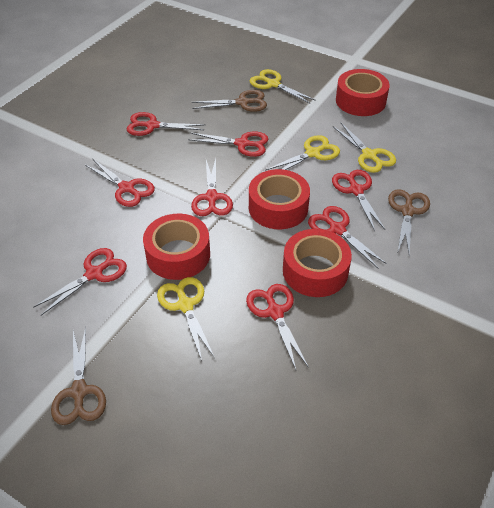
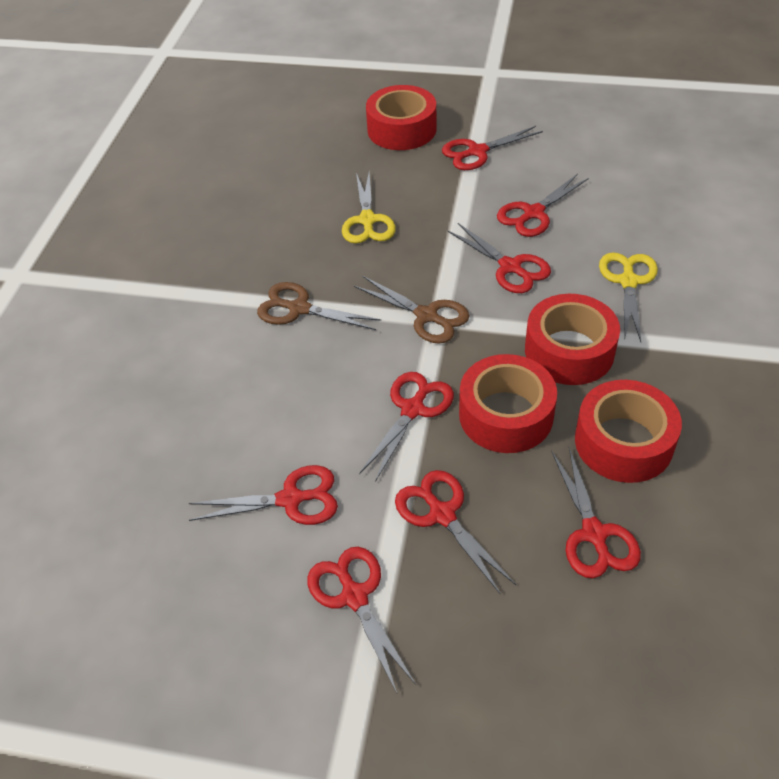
brown scissors: 3 -> 2
yellow scissors: 4 -> 2

